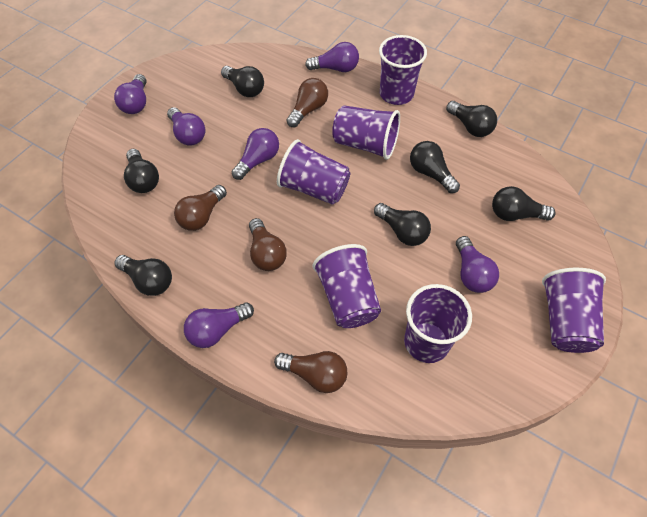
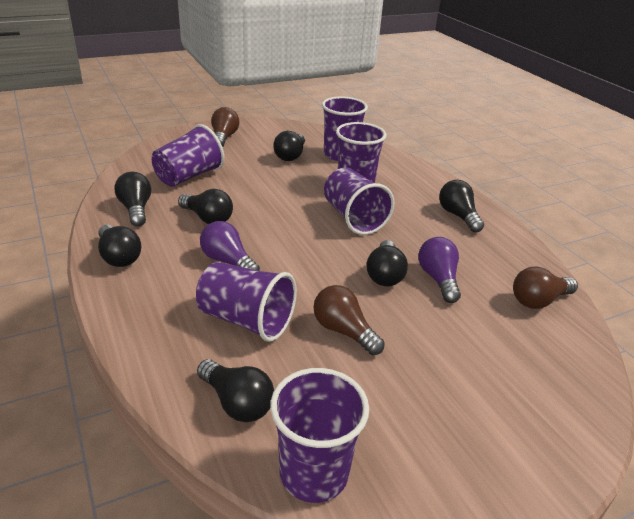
brown light bulb: 4 -> 3
purple light bulb: 6 -> 2

